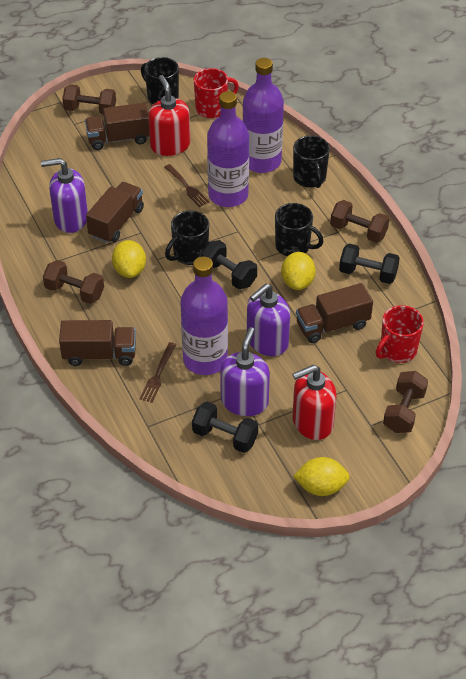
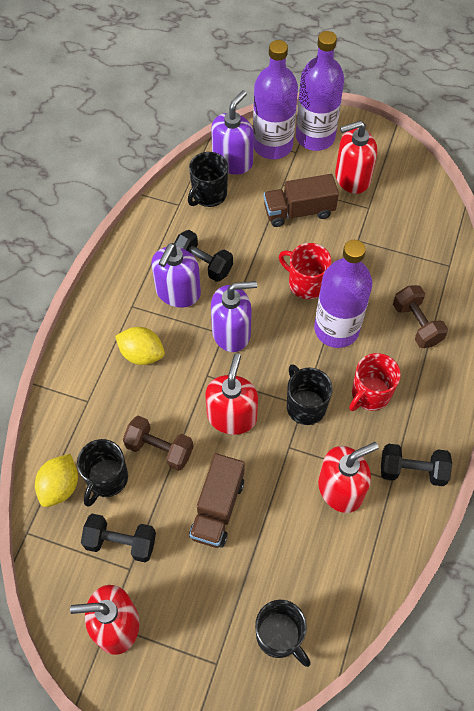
brown dumbbell: 4 -> 2
brown fork: 2 -> 0
brown truck: 4 -> 2
red soap dispenser: 2 -> 4
yellow lemon: 3 -> 2

